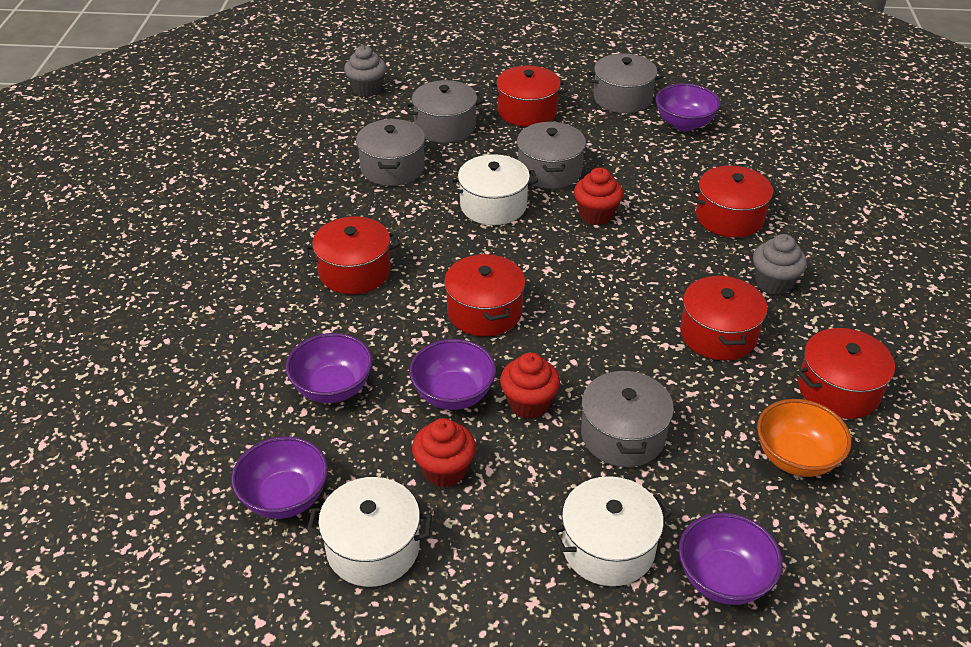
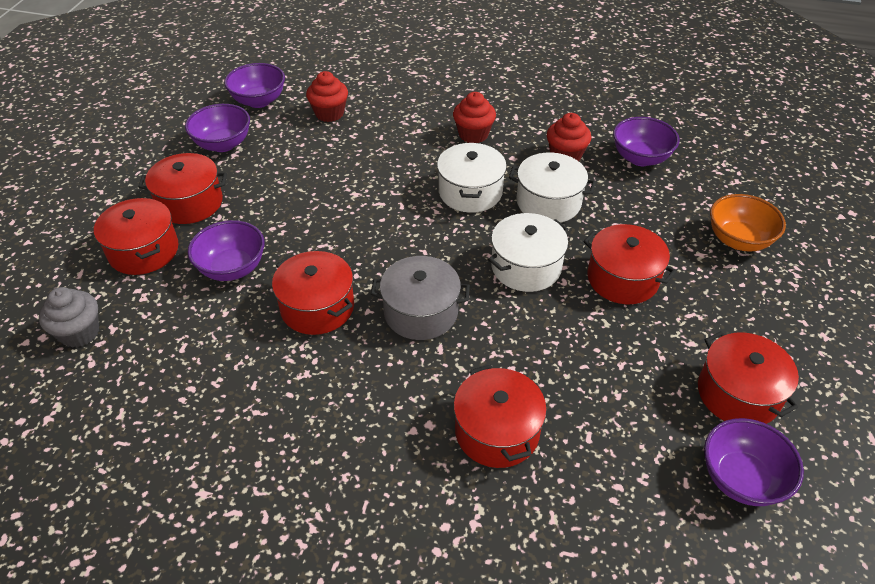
grey cupcake: 2 -> 1
grey pot: 5 -> 1

